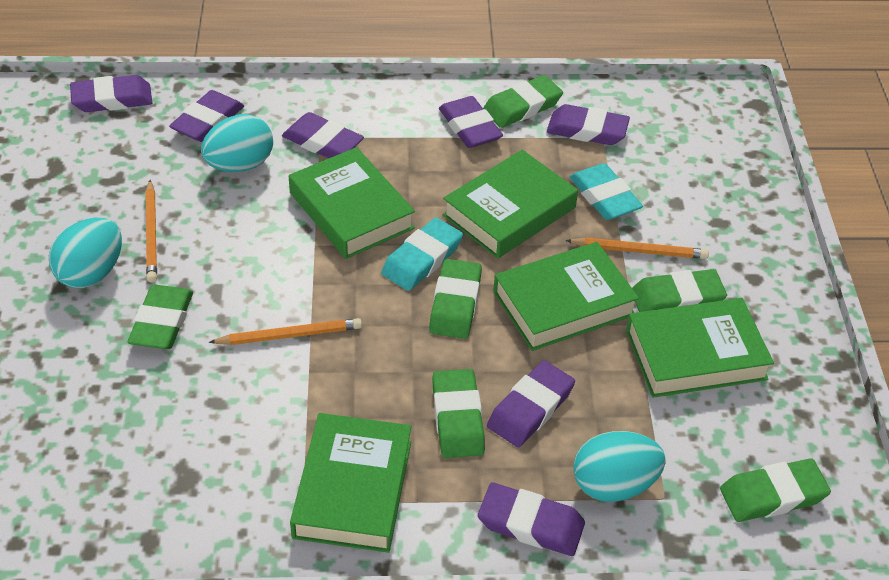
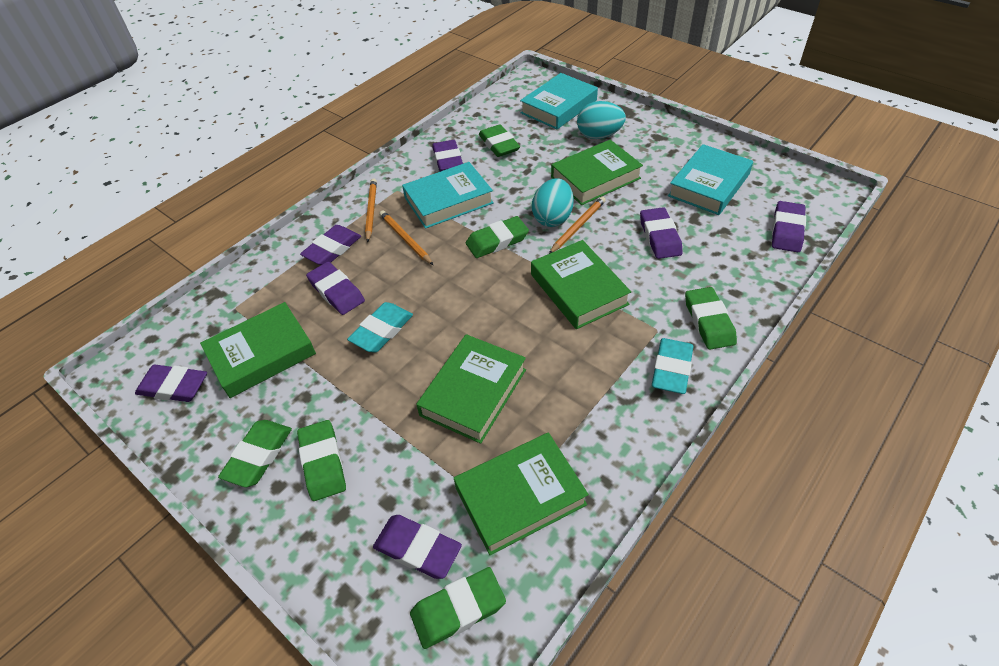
turquoise book: 0 -> 3
turquoise egg: 3 -> 2

